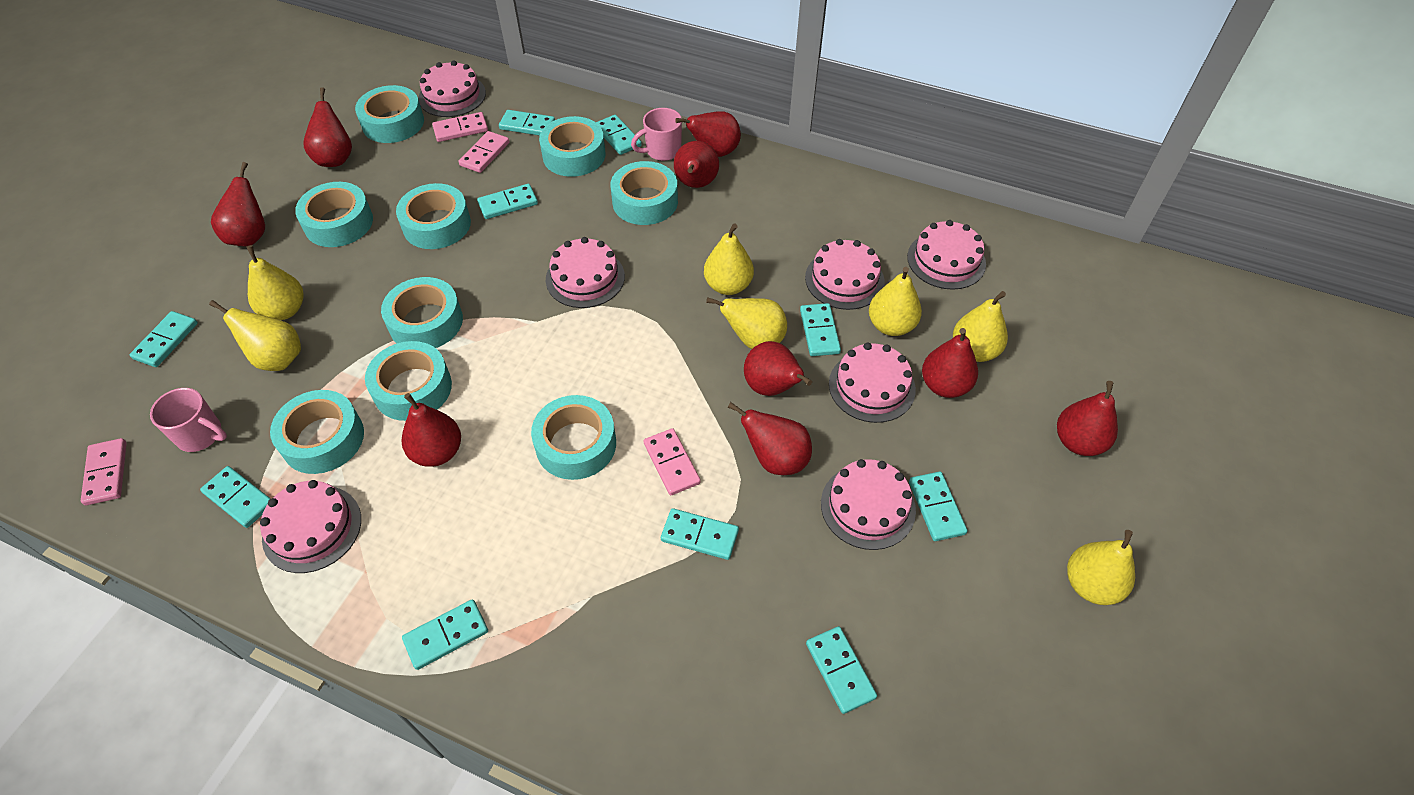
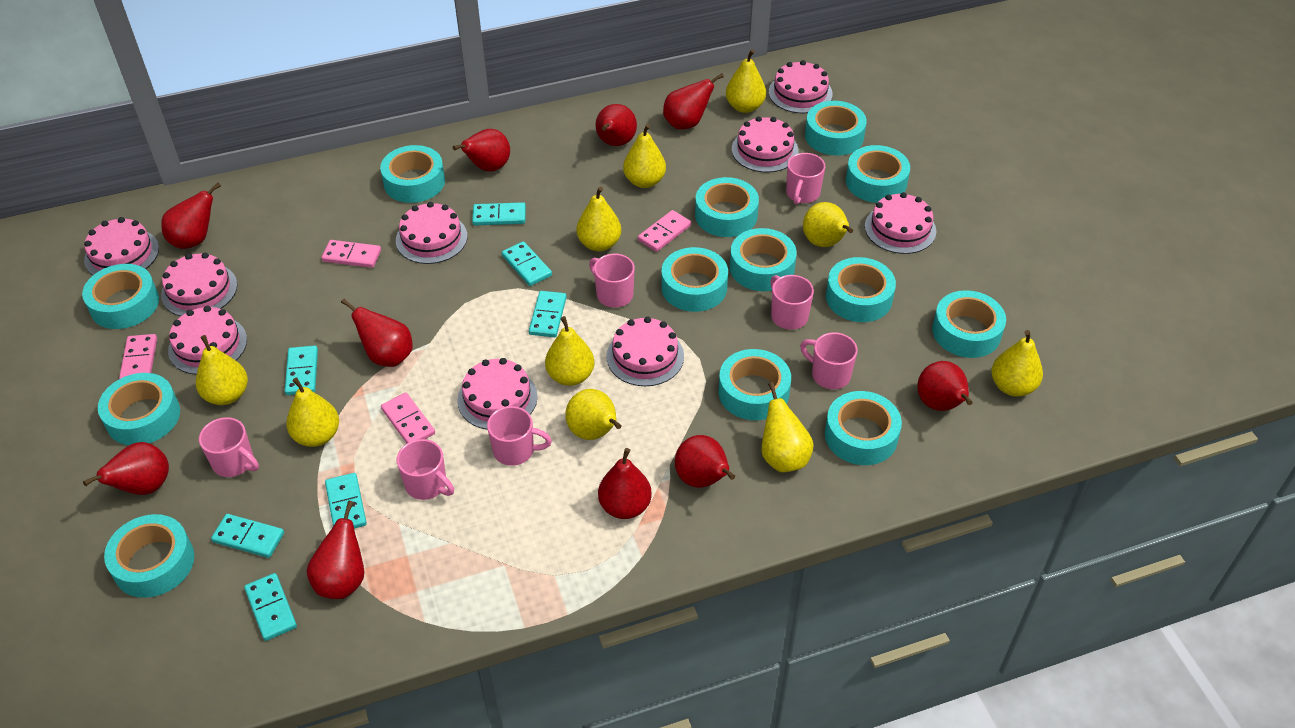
pink cake: 7 -> 9
pink mug: 2 -> 7
red pear: 9 -> 10
turquoise domino: 10 -> 7
turquoise tape: 9 -> 13
yellow pear: 7 -> 10

